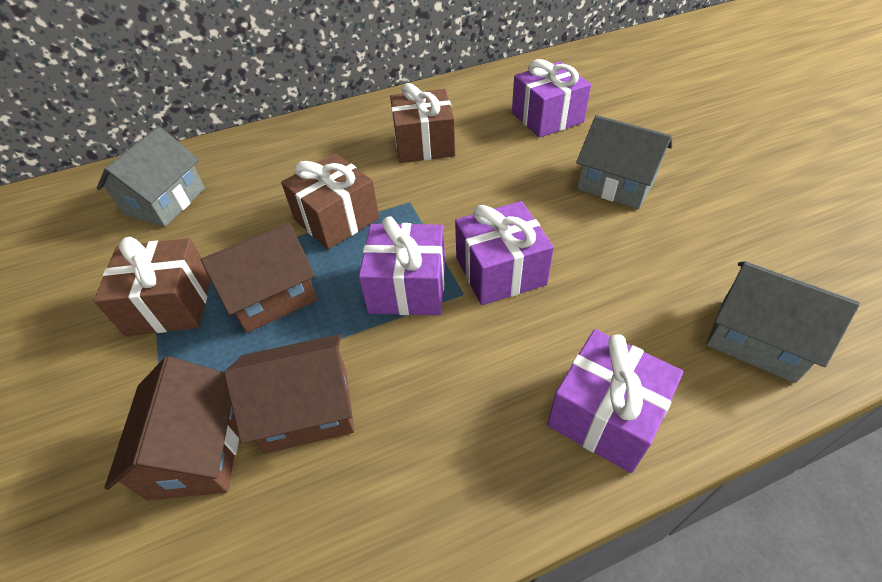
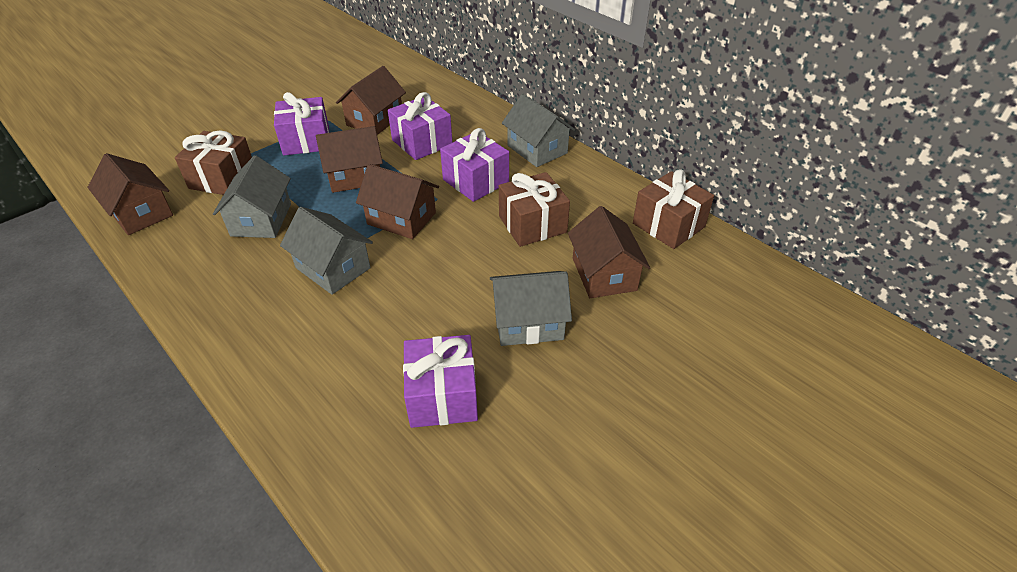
brown house: 3 -> 5
grey house: 3 -> 4

